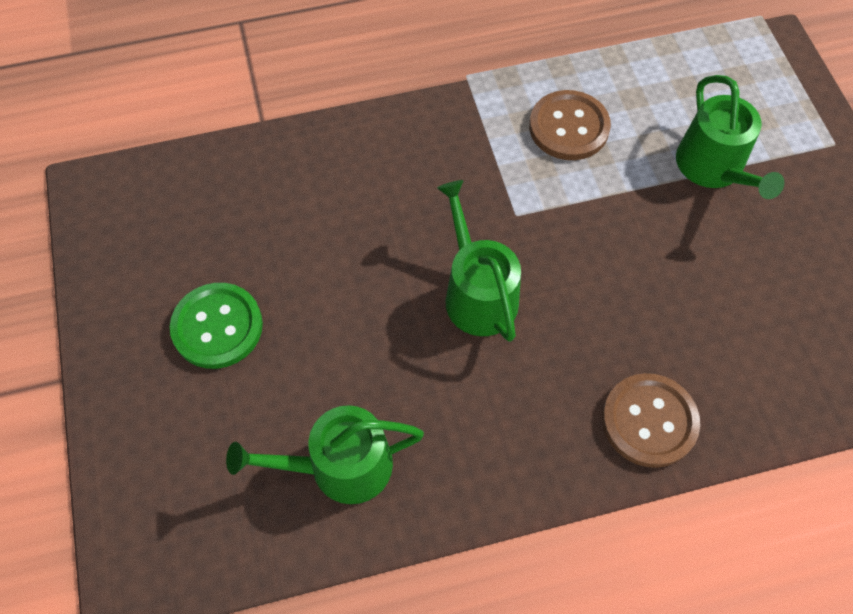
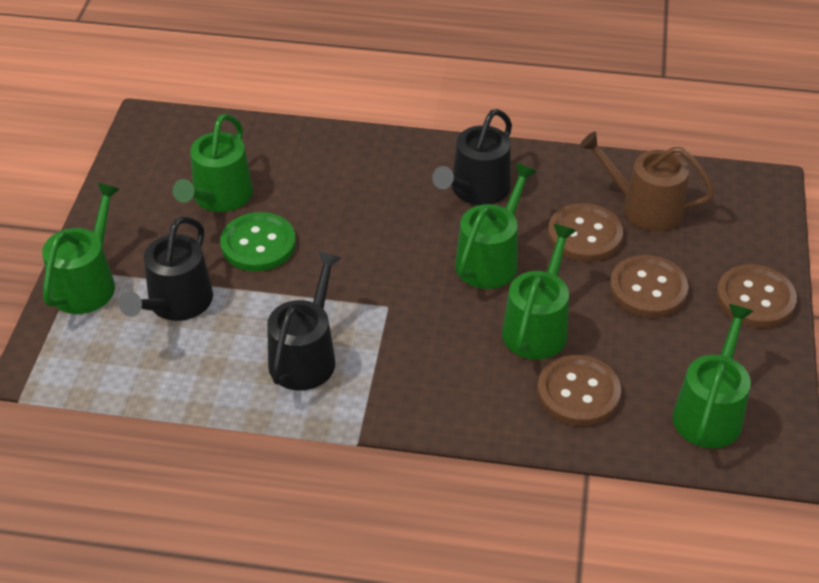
black watering can: 0 -> 3
brown button: 2 -> 4
brown watering can: 0 -> 1
green watering can: 3 -> 5

